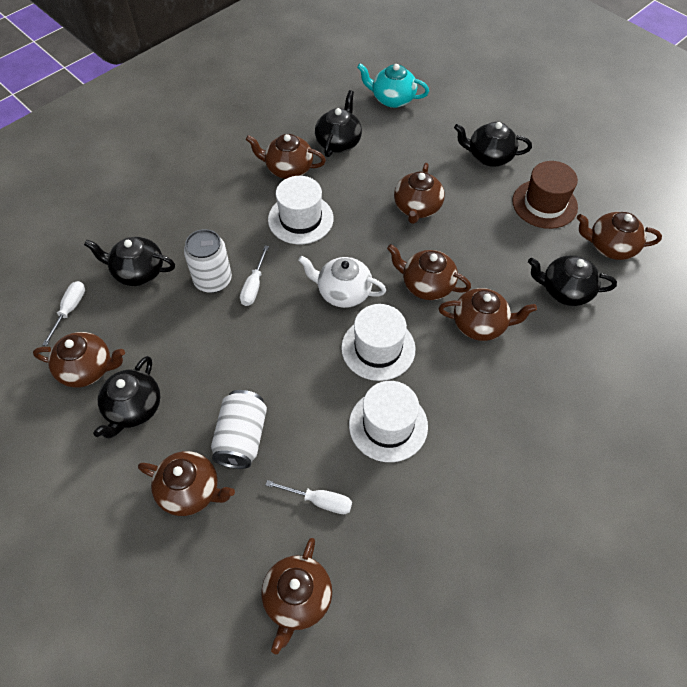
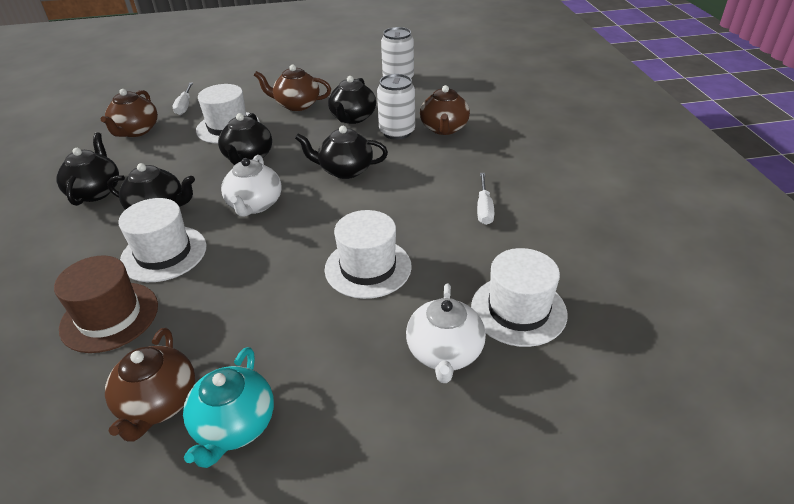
brown teapot: 8 -> 4
white hat: 3 -> 4
white screwdriver: 3 -> 2
white teapot: 1 -> 2

